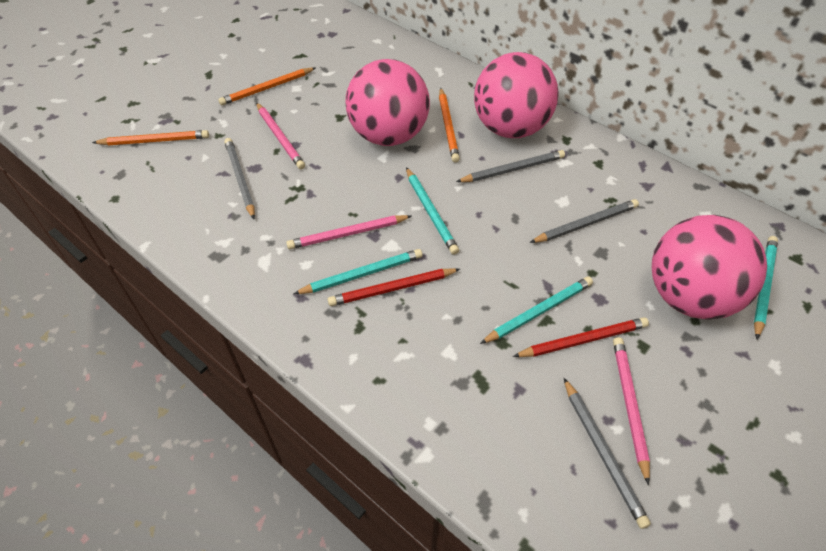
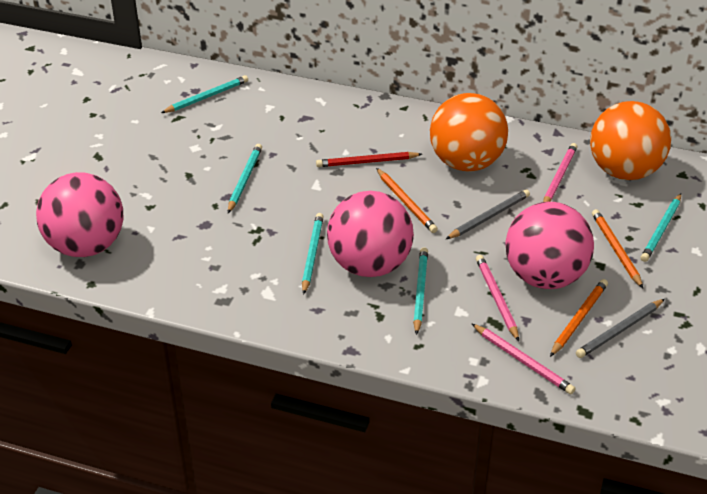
grey pencil: 4 -> 2
orange ball: 0 -> 2
red pencil: 2 -> 1
turquoise pencil: 4 -> 5

